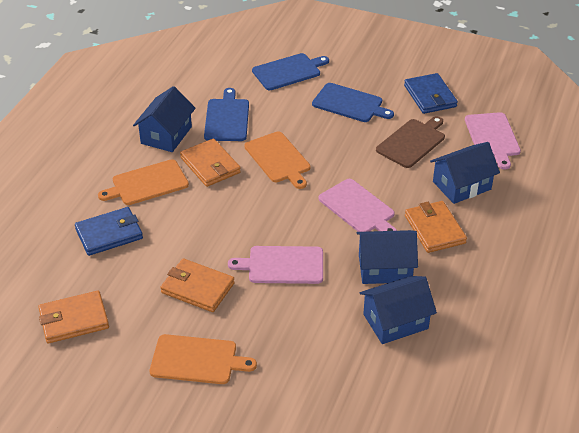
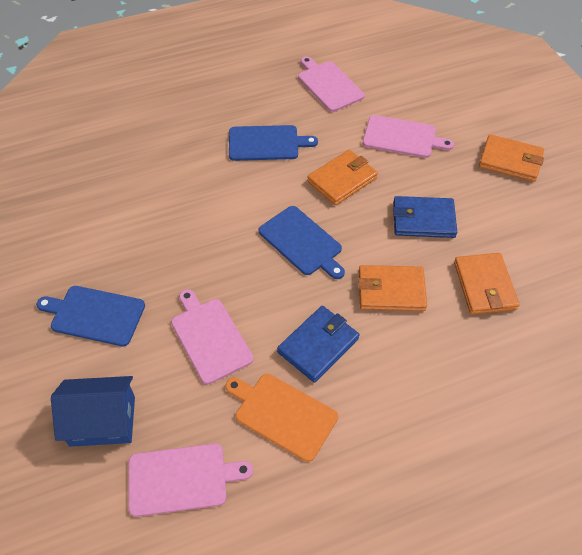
blue house: 4 -> 1
brown cutting board: 1 -> 0
orange cutting board: 3 -> 1
pink cutting board: 3 -> 4

